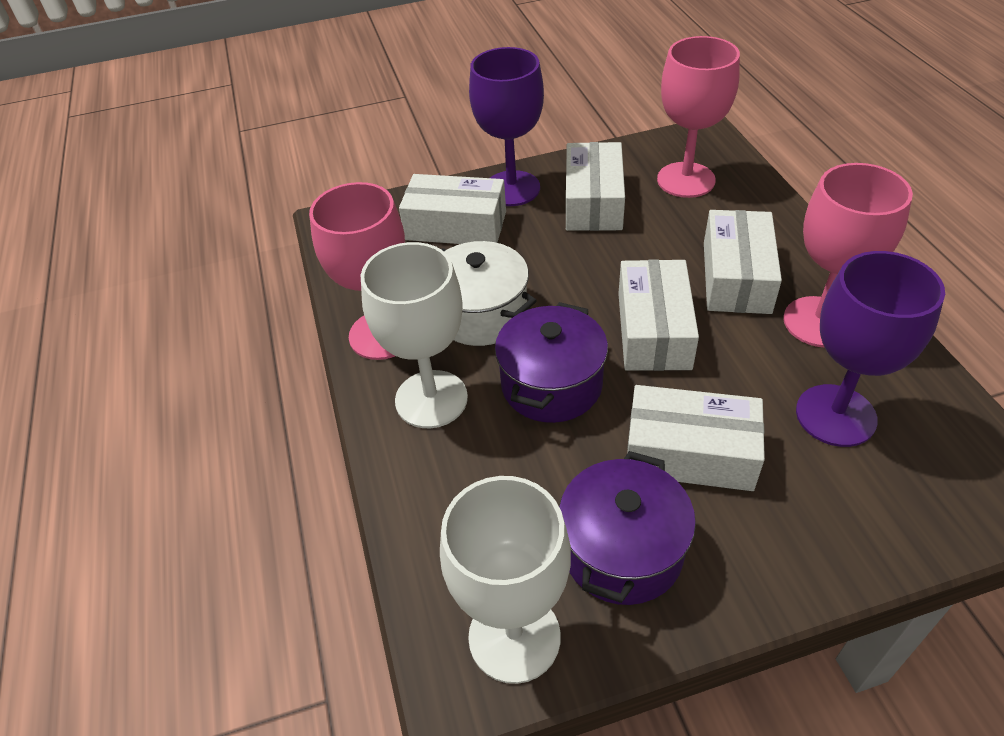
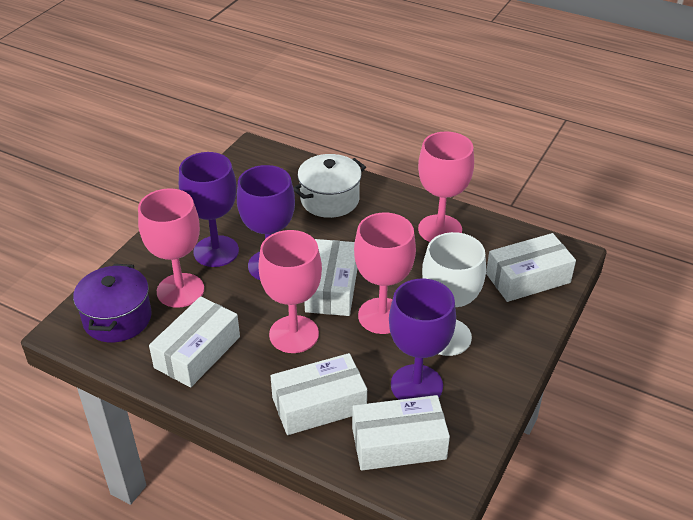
pink goblet: 3 -> 4
purple goblet: 2 -> 3
purple pot: 2 -> 1
white goblet: 2 -> 1

